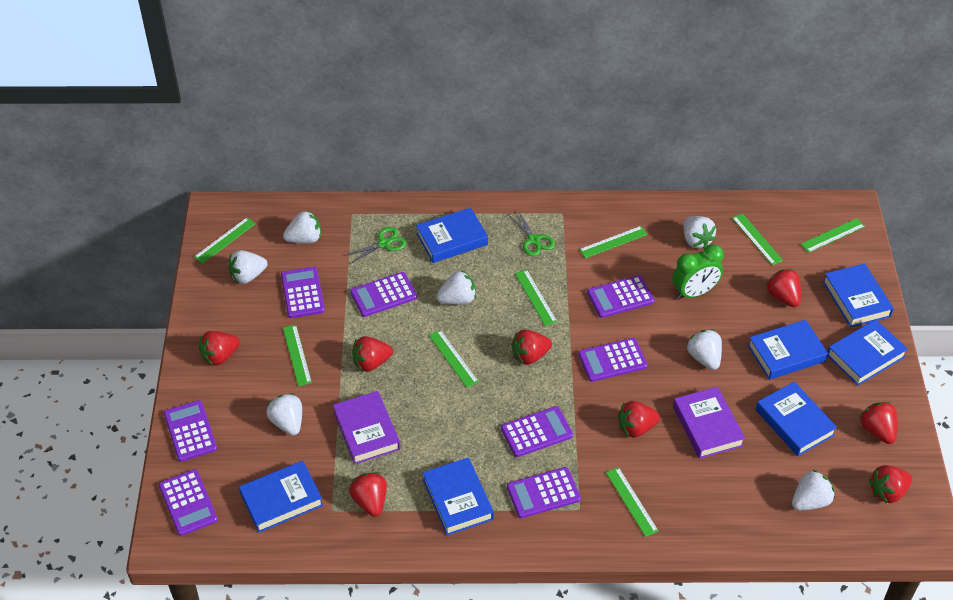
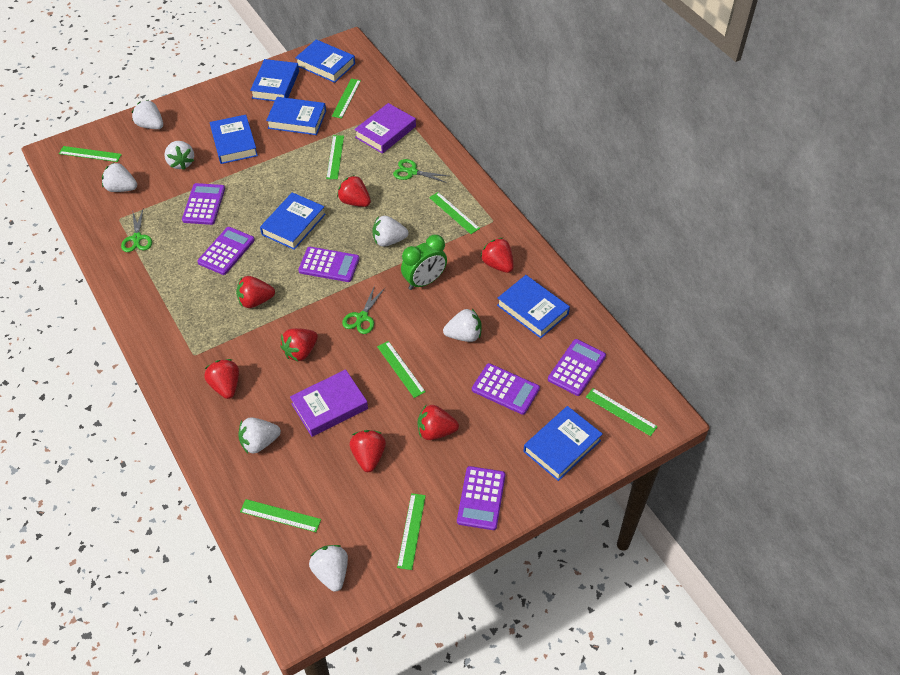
green scissors: 2 -> 3
purple calculator: 8 -> 6
red strawberry: 8 -> 7

